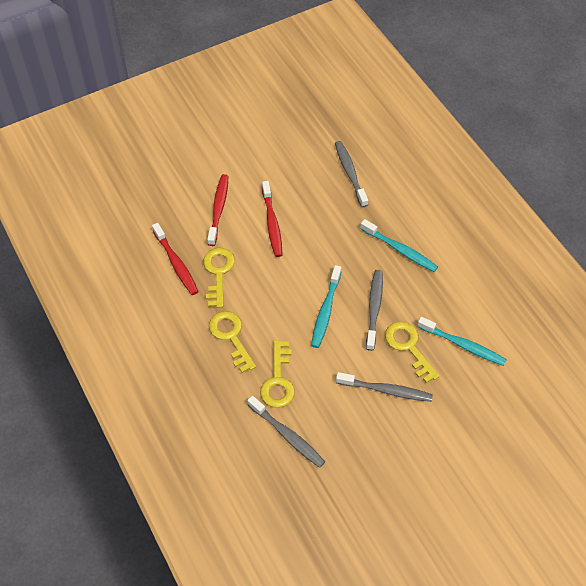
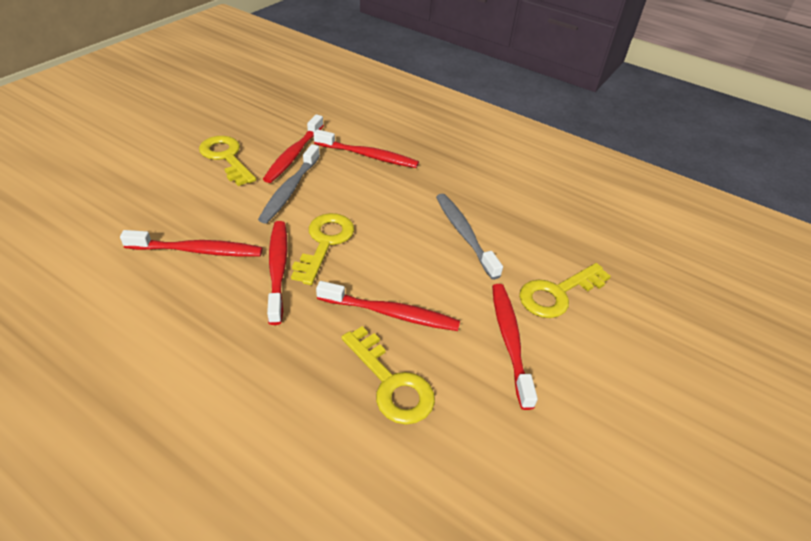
grey toothbrush: 4 -> 2
red toothbrush: 3 -> 6
turquoise toothbrush: 3 -> 0

